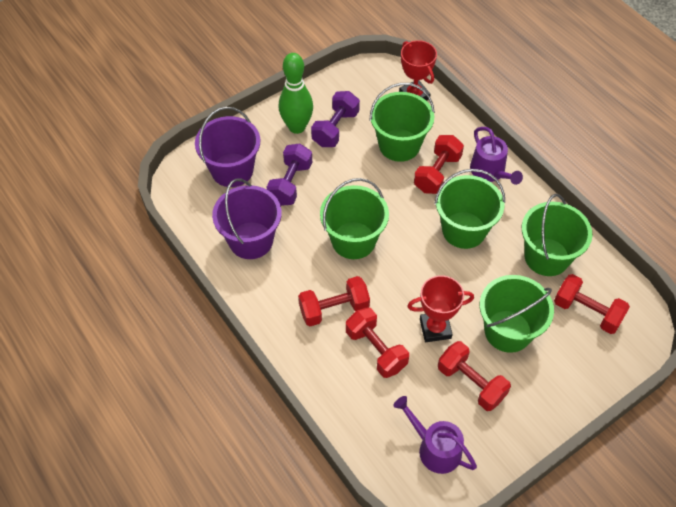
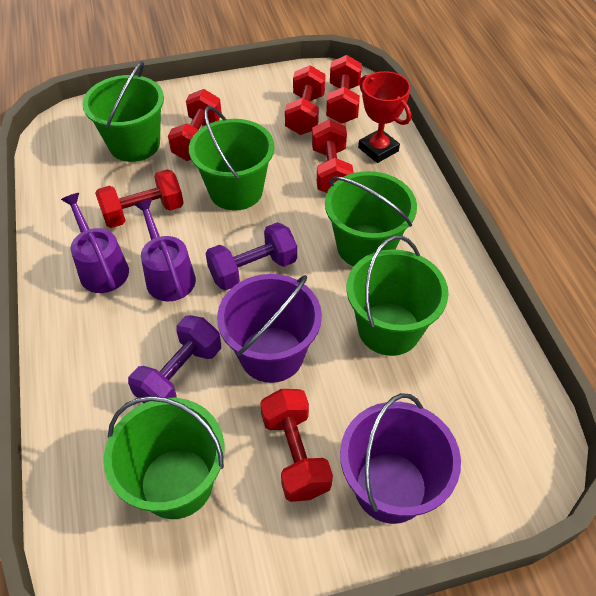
green bowling pin: 1 -> 0
red dumbbell: 5 -> 6
red trophy: 2 -> 1

